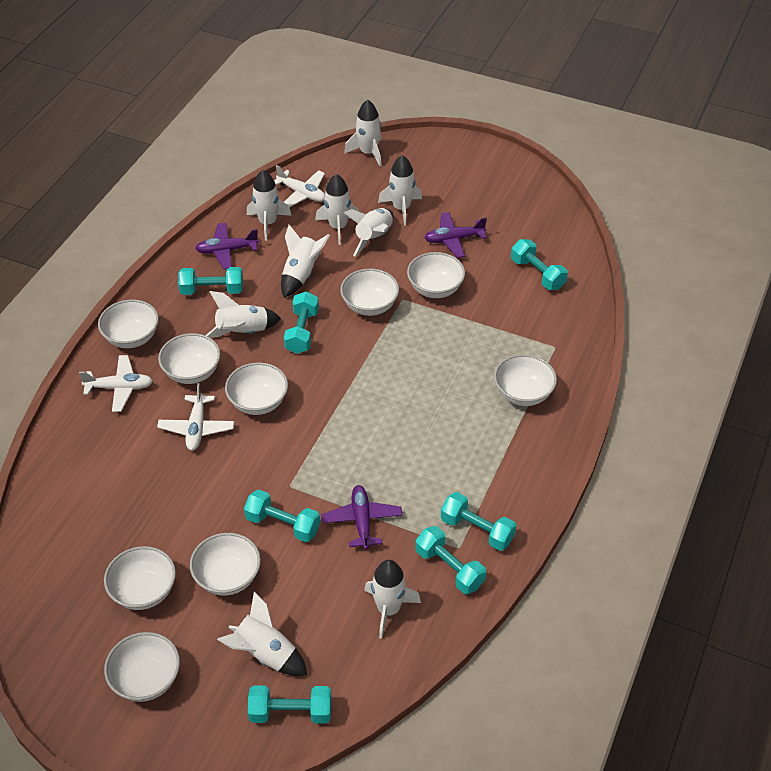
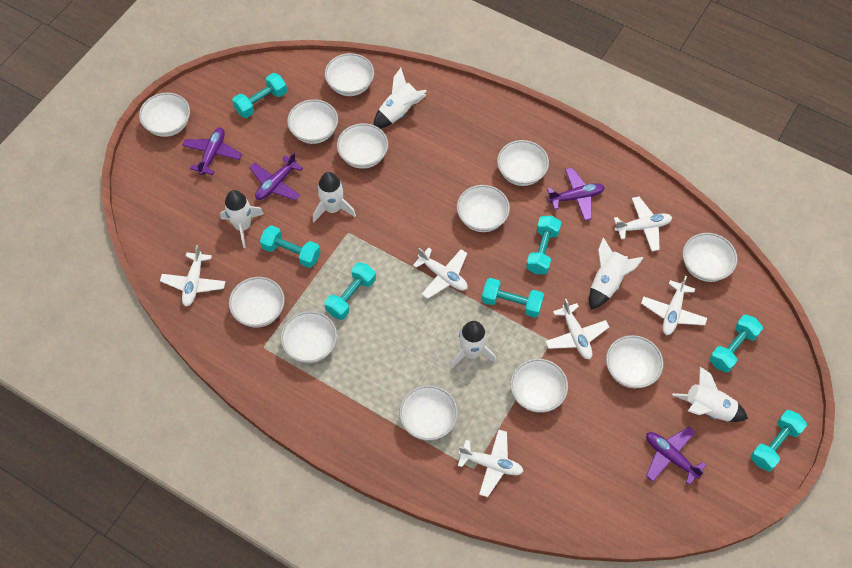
purple plane: 3 -> 4
white bowl: 9 -> 12
white plane: 3 -> 6
white rocket: 9 -> 6

